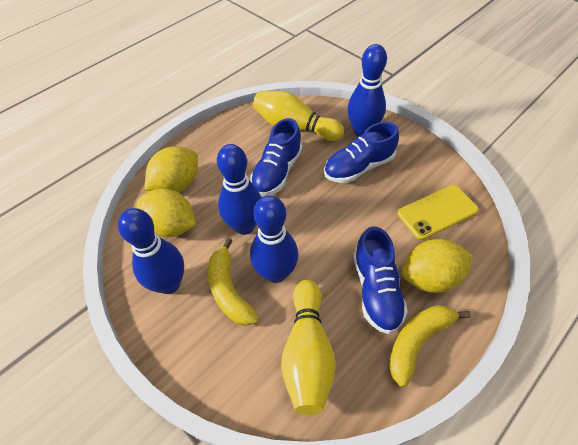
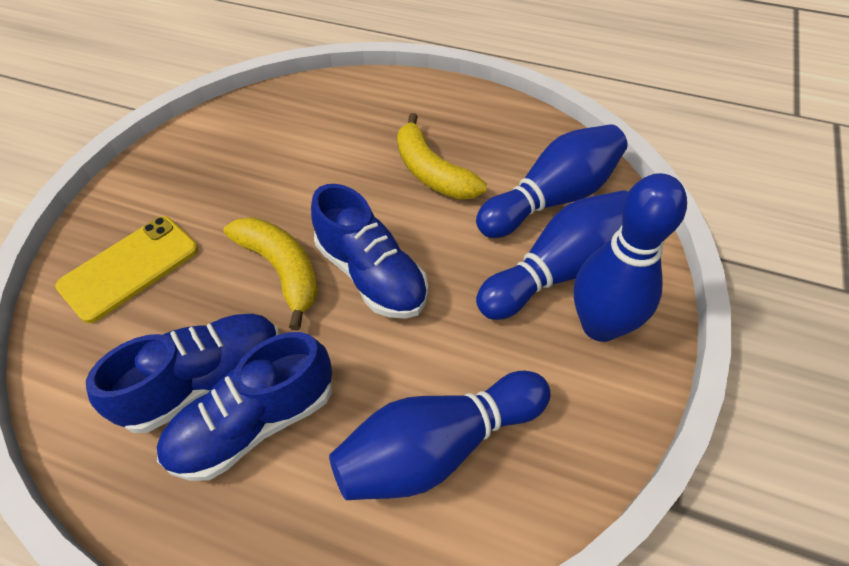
yellow bowling pin: 2 -> 0
yellow lemon: 3 -> 0

